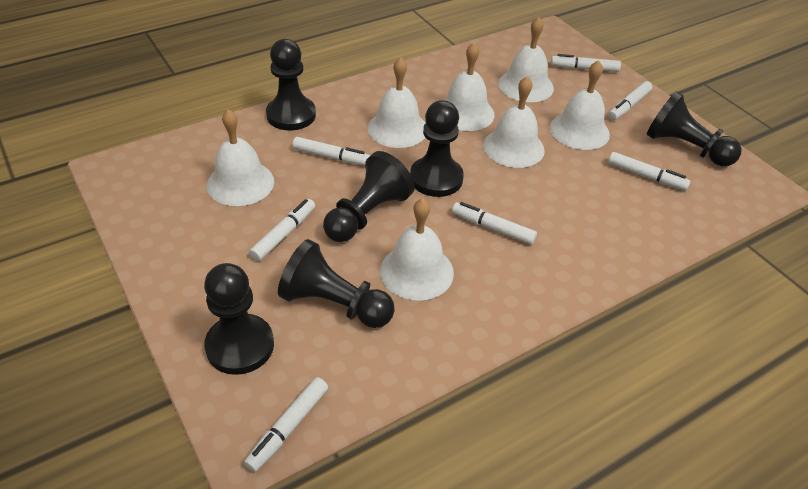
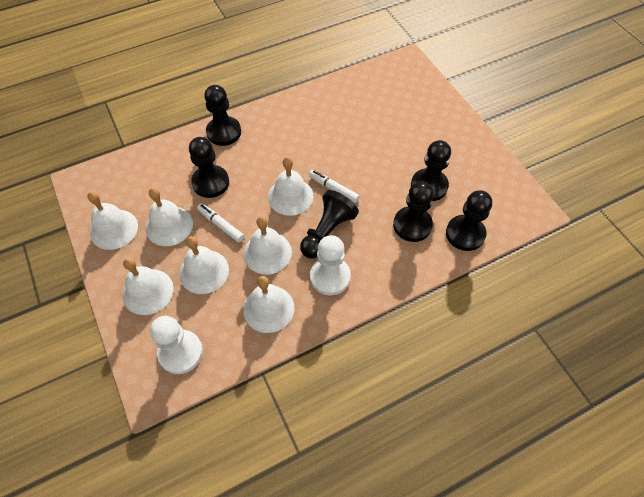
white marker: 7 -> 2
white pawn: 0 -> 2

